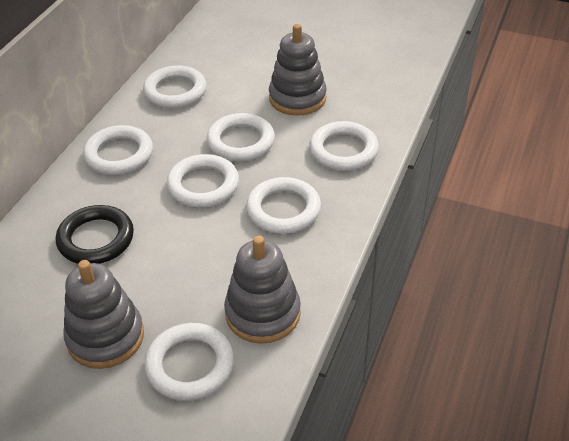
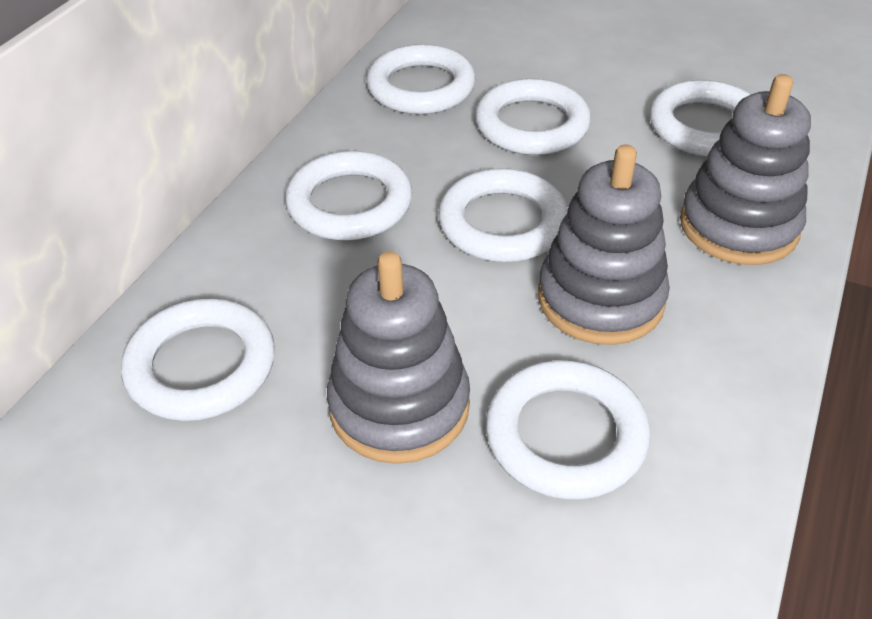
black ring: 1 -> 0

